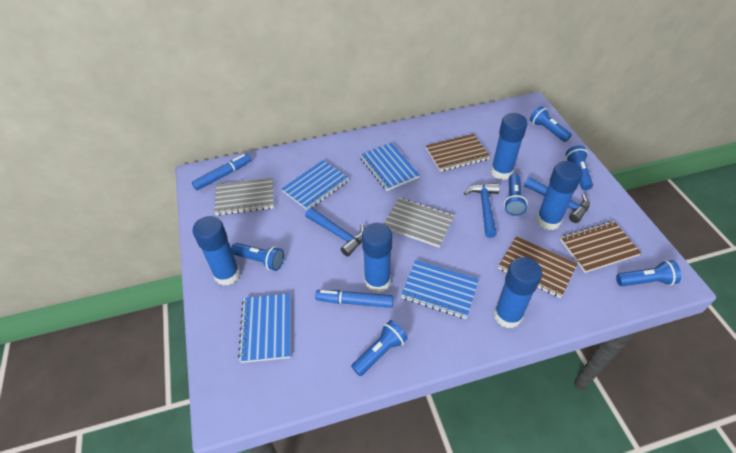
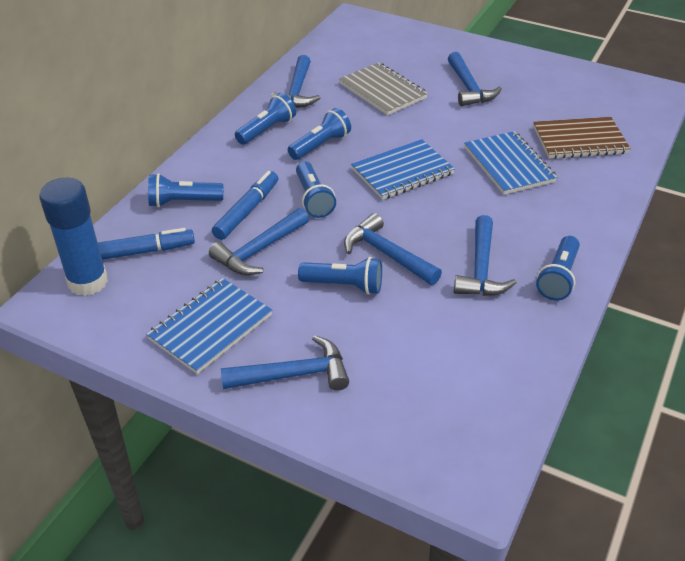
blue glue stick: 5 -> 1
blue hammer: 3 -> 6
blue notebook: 4 -> 3
brown notebook: 3 -> 1
grey notebook: 2 -> 1

